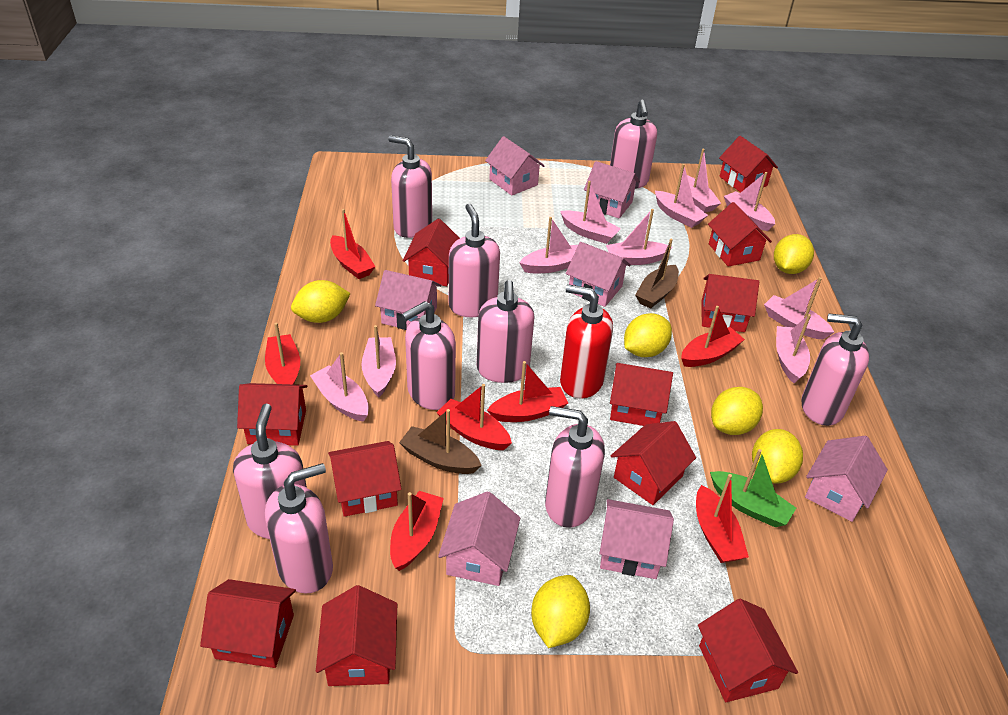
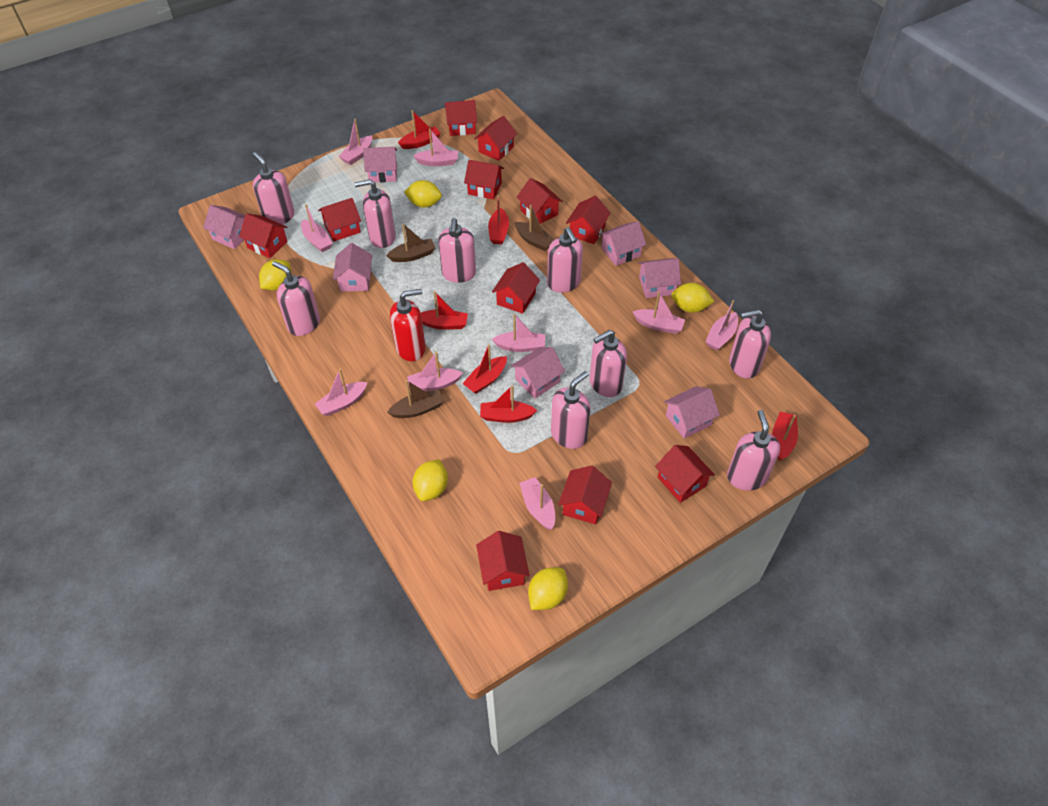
brown boat: 2 -> 3
green boat: 1 -> 0
pink boat: 10 -> 9
red boat: 7 -> 6
yellow lemon: 6 -> 5

